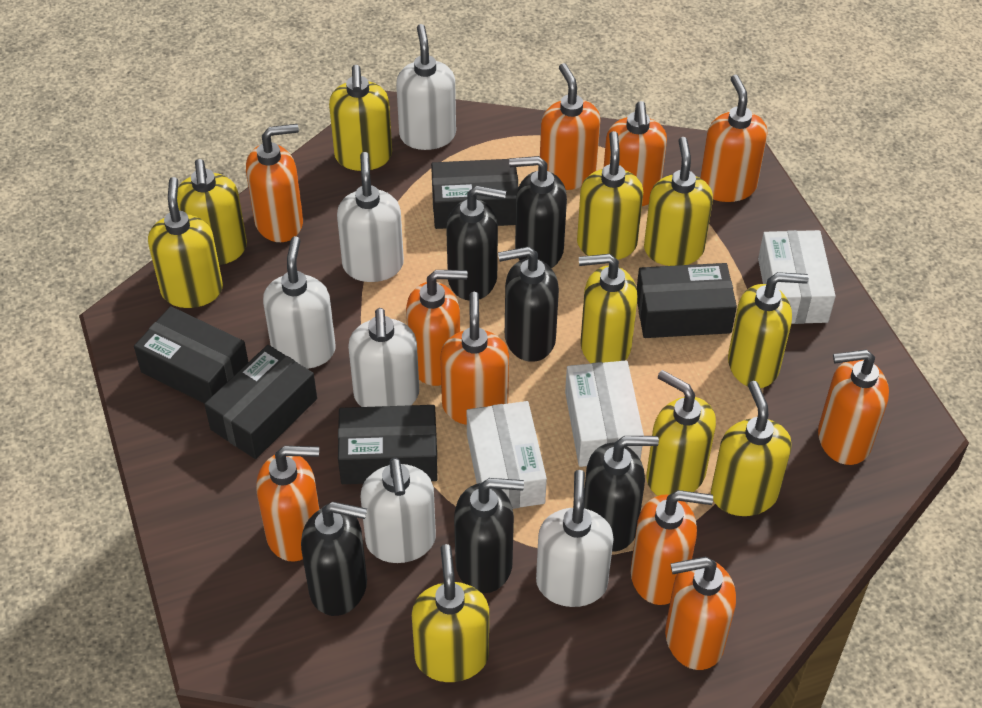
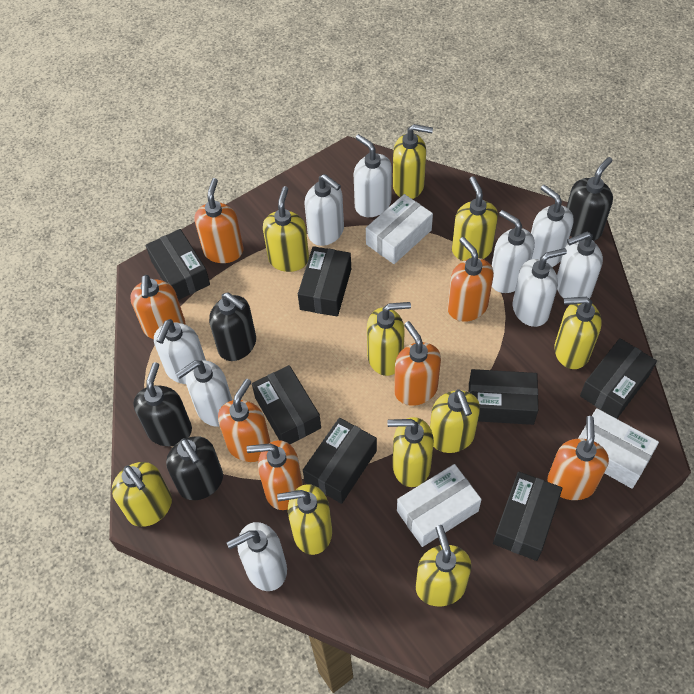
black box: 5 -> 7
black soap dispenser: 6 -> 4
orange soap dispenser: 10 -> 7
white soap dispenser: 6 -> 9

